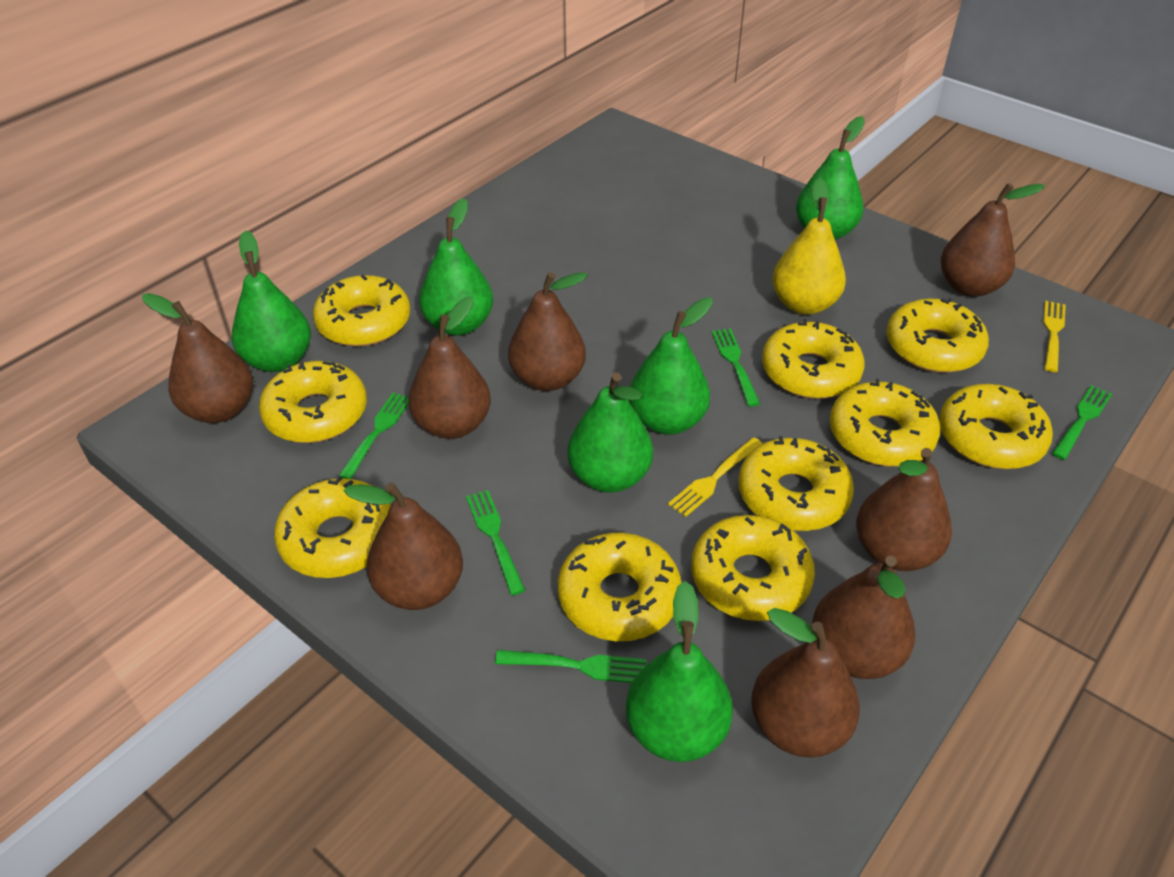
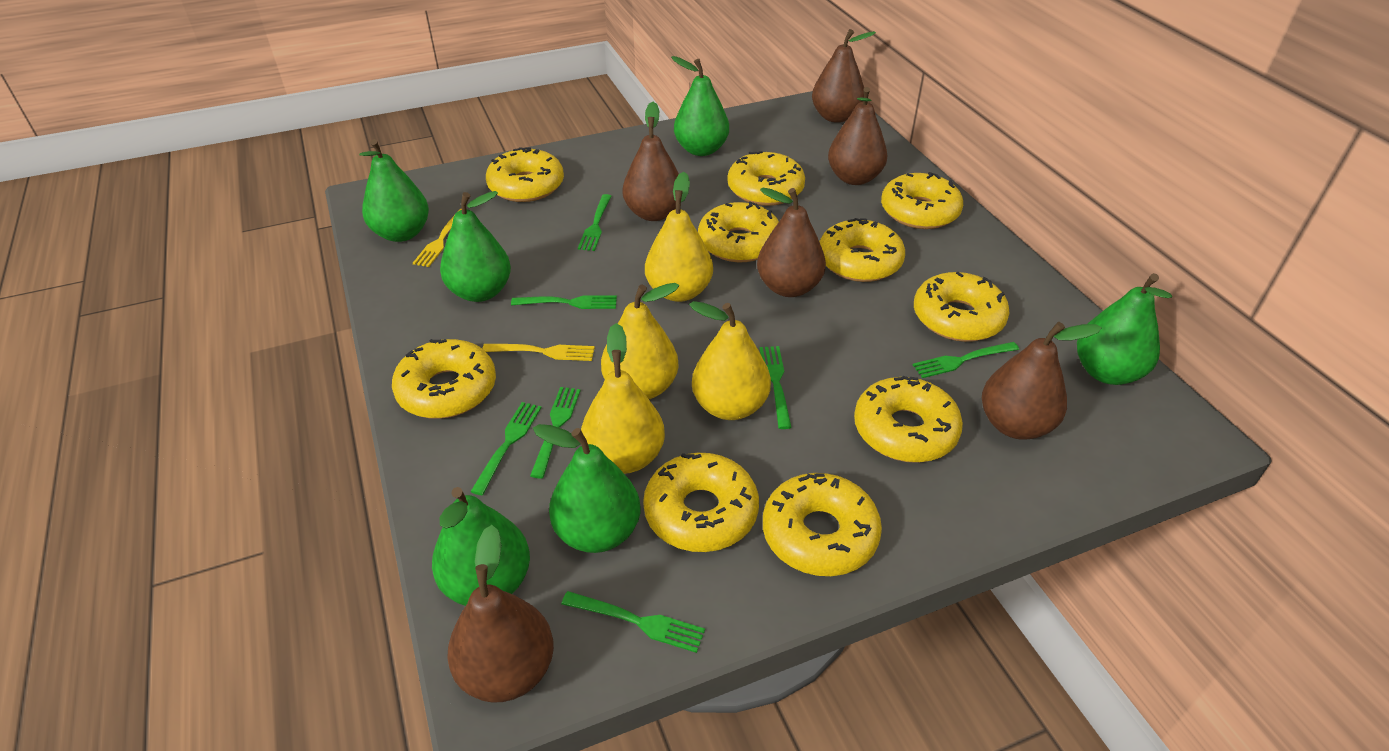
brown pear: 8 -> 6
green fork: 5 -> 7
yellow pear: 1 -> 4

